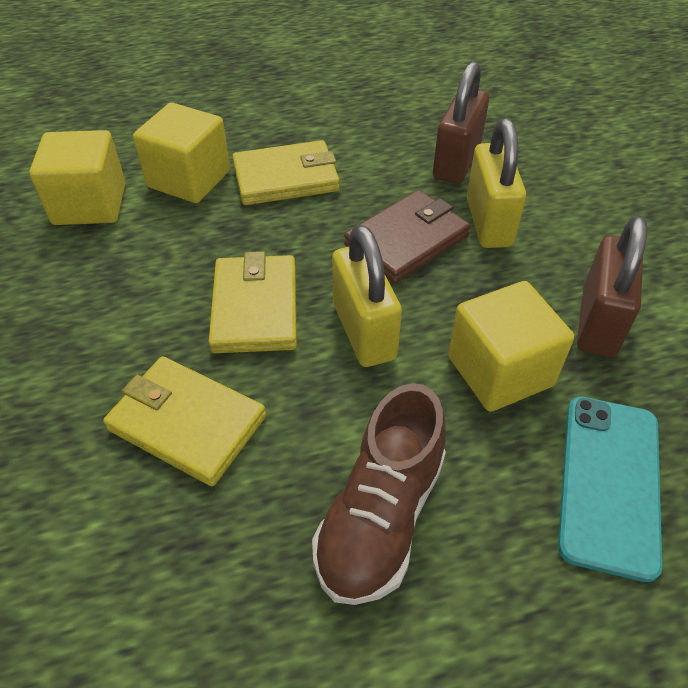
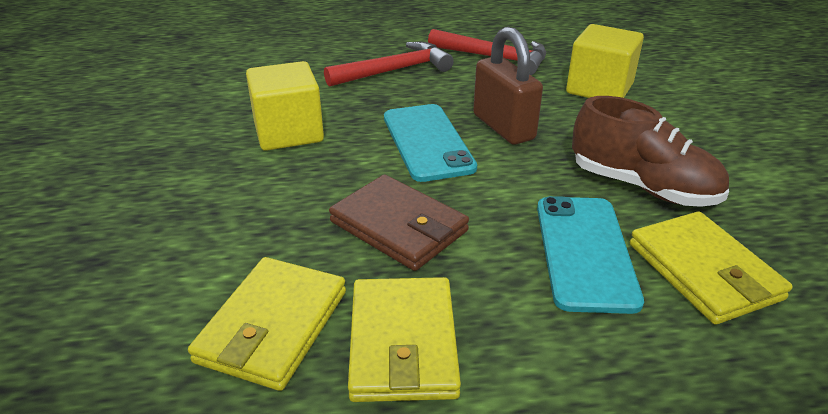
brown padlock: 2 -> 1
red hammer: 0 -> 2
turquoise phone: 1 -> 2
yellow cube: 3 -> 2
yellow padlock: 2 -> 0

